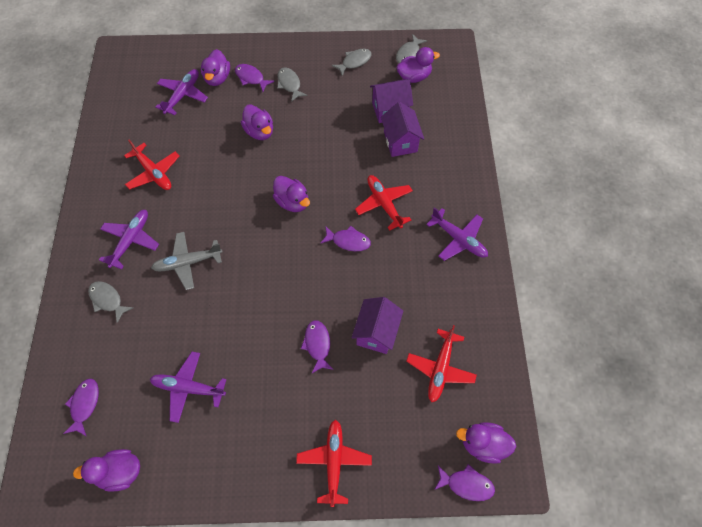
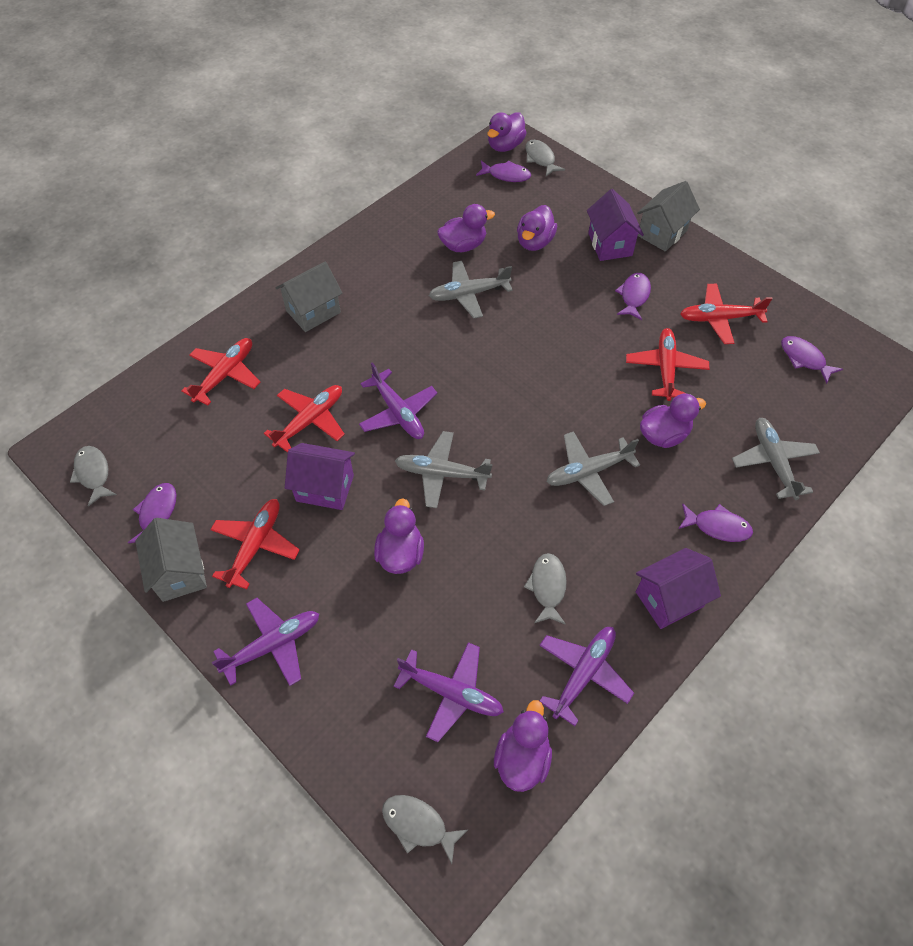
grey house: 0 -> 3
grey plane: 1 -> 4
red plane: 4 -> 5

